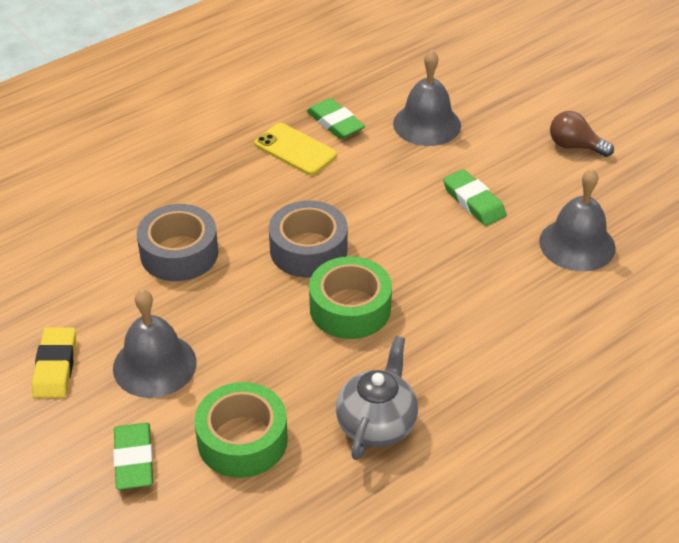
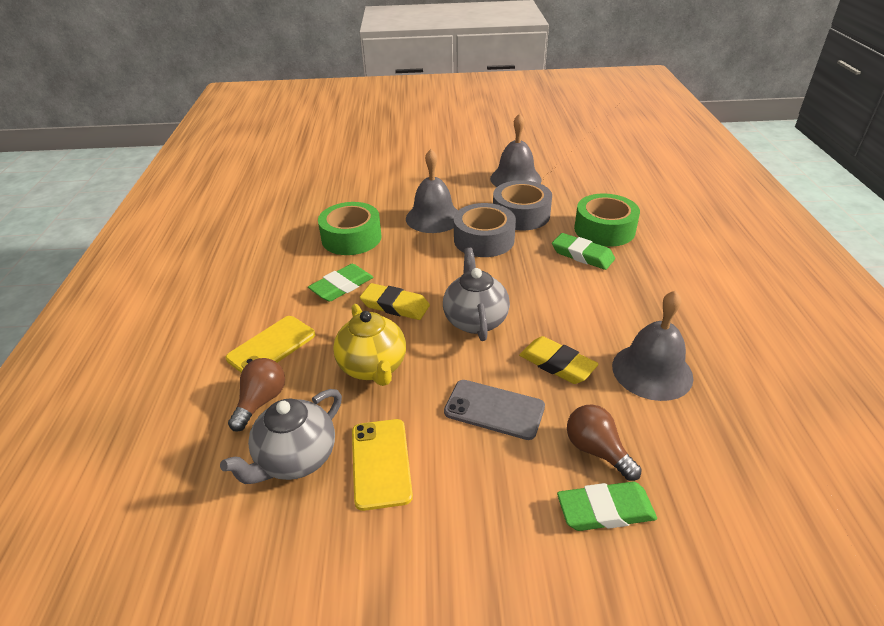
brown light bulb: 1 -> 2
grey phone: 0 -> 1
grey teapot: 1 -> 2
yellow eraser: 1 -> 2
yellow phone: 1 -> 2
yellow teapot: 0 -> 1

